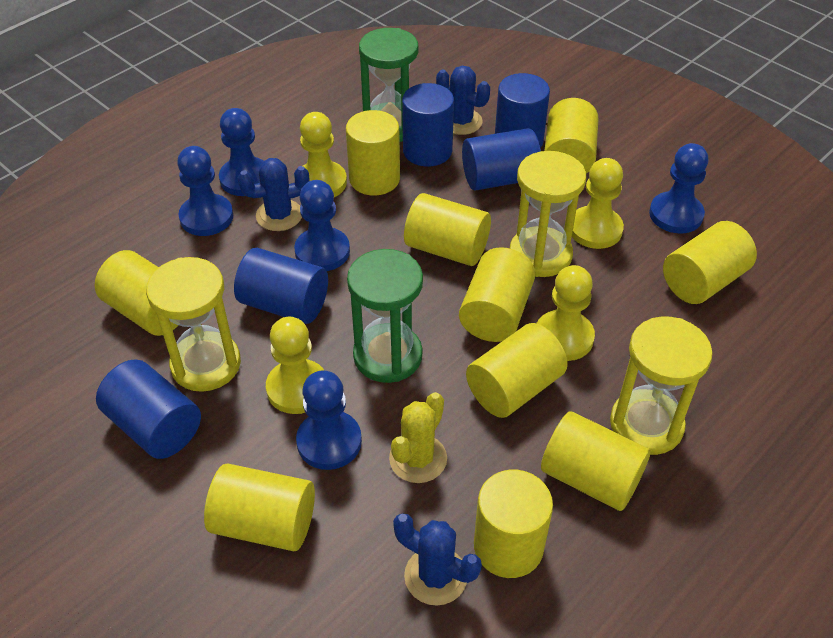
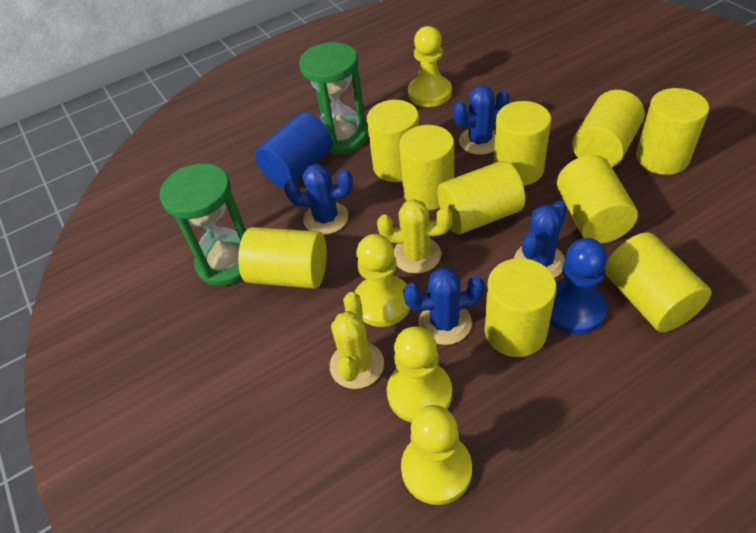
blue cactus: 3 -> 4
blue cylinder: 5 -> 1
blue pawn: 5 -> 1
yellow cactus: 1 -> 2
yellow hourglass: 3 -> 0

